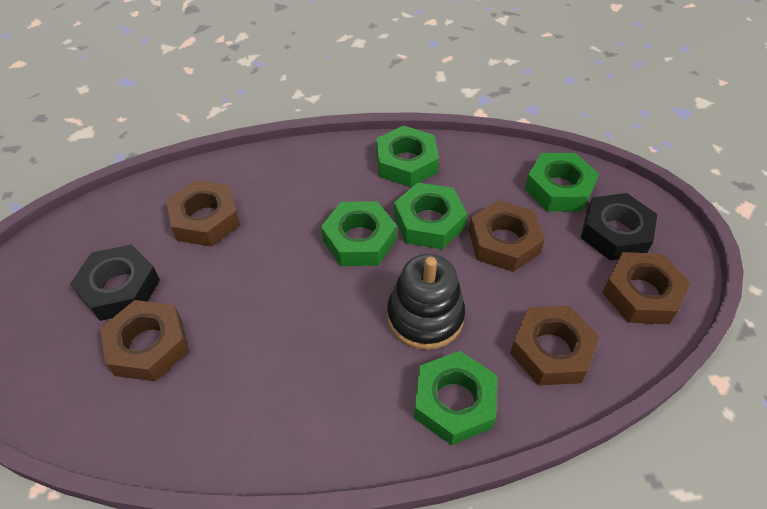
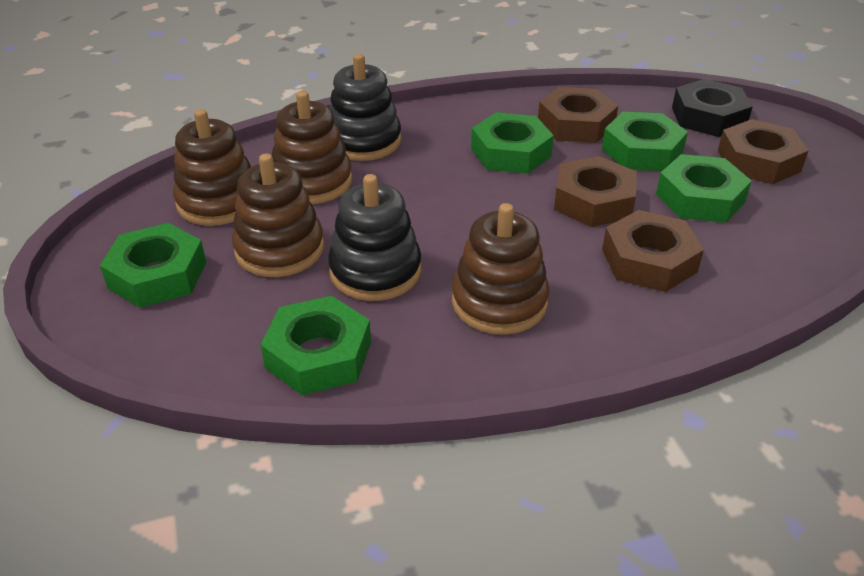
black nut: 2 -> 1
black stacking toy: 1 -> 2
brown nut: 5 -> 4
brown stacking toy: 0 -> 4

